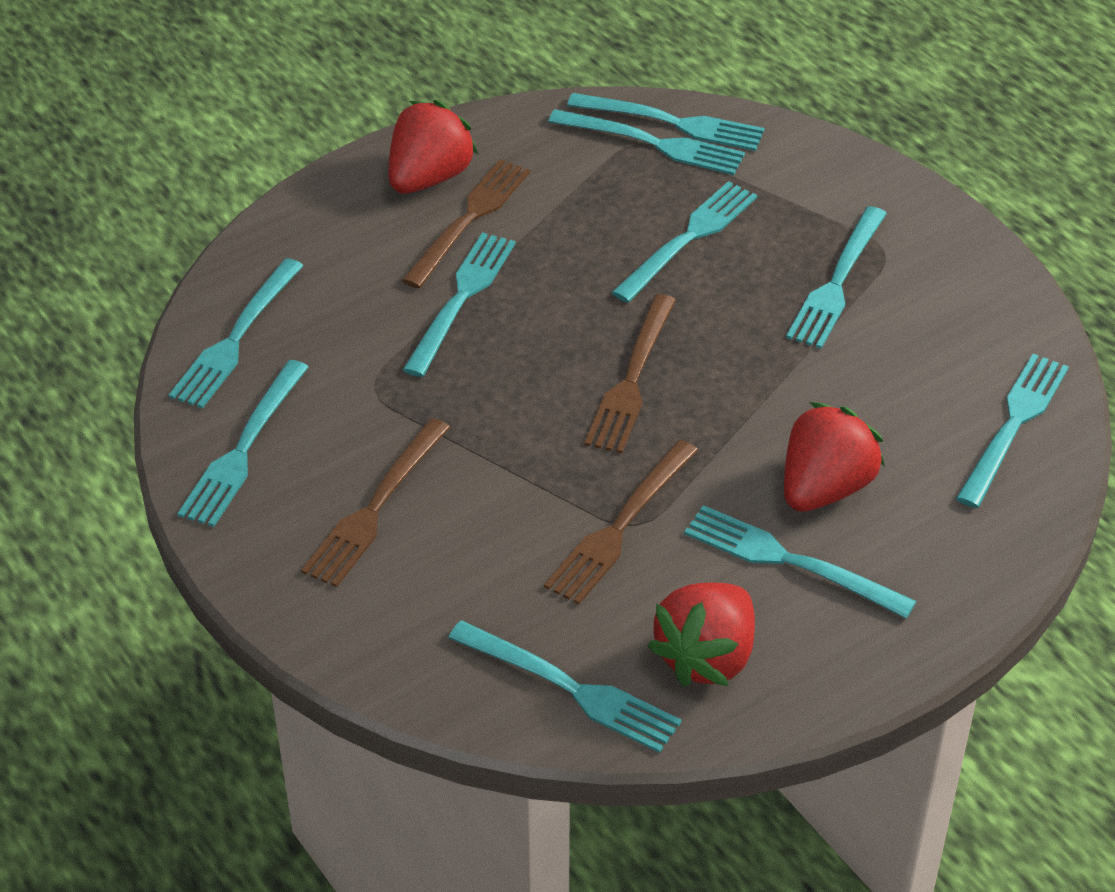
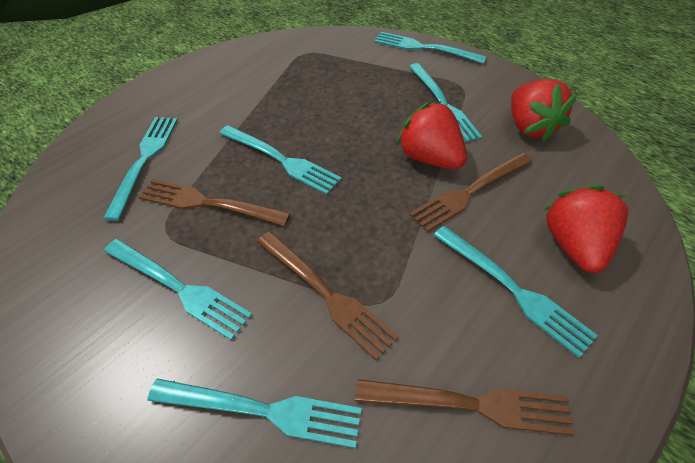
turquoise fork: 10 -> 7

